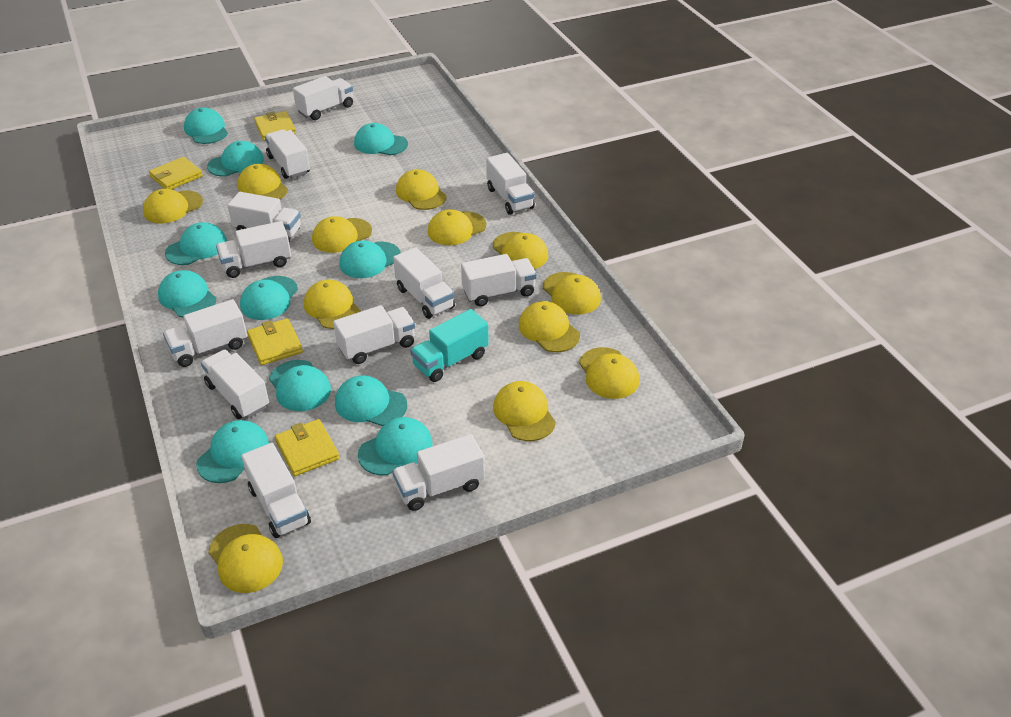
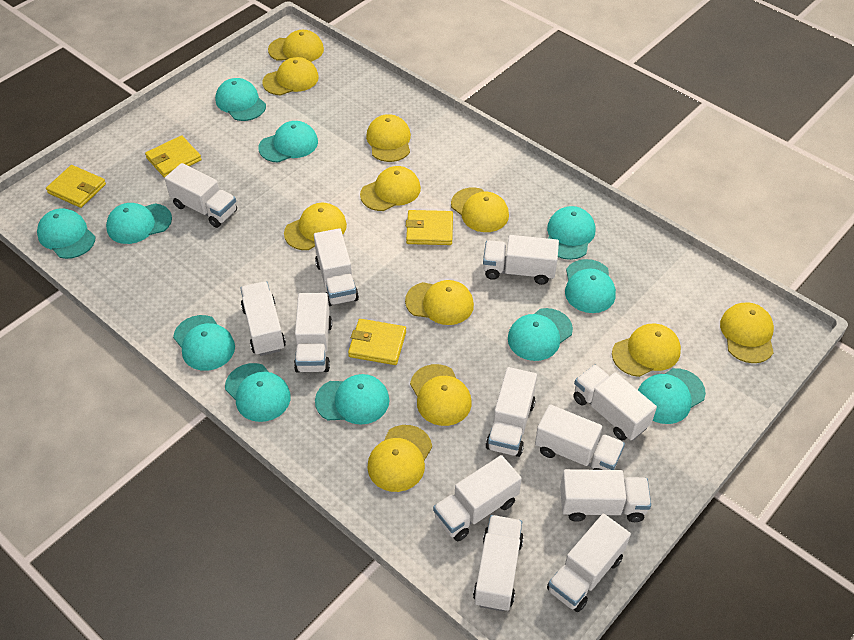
turquoise truck: 1 -> 0
yellow cap: 12 -> 11

